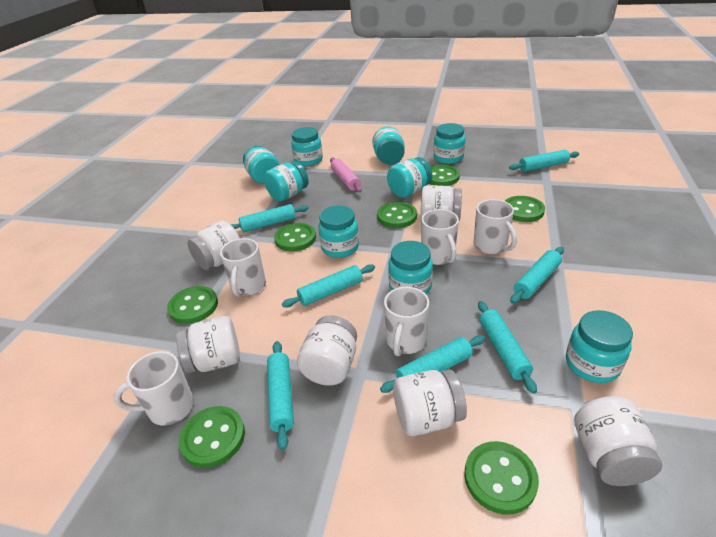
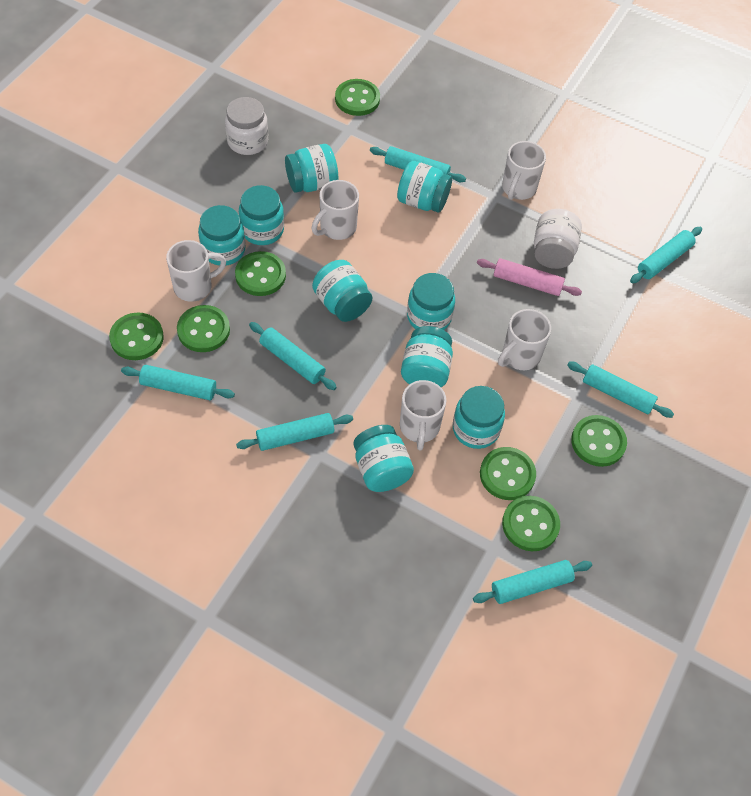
white jar: 6 -> 2

